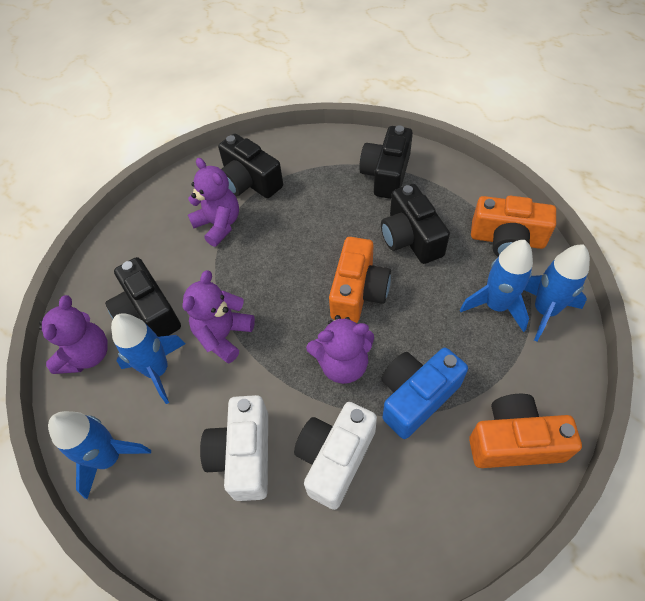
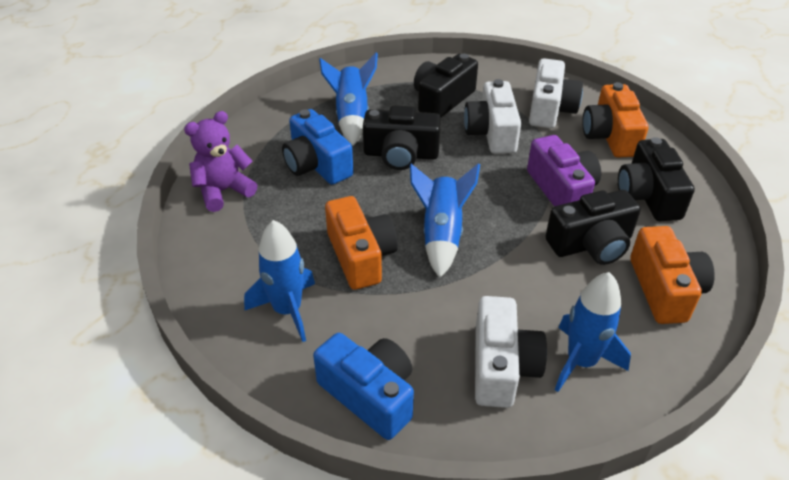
blue camera: 1 -> 2
purple camera: 0 -> 1
purple teddy bear: 4 -> 1
white camera: 2 -> 3

